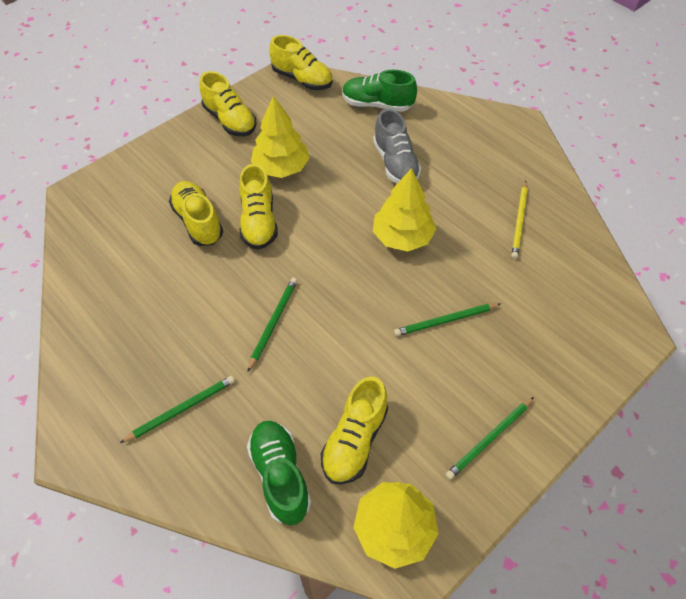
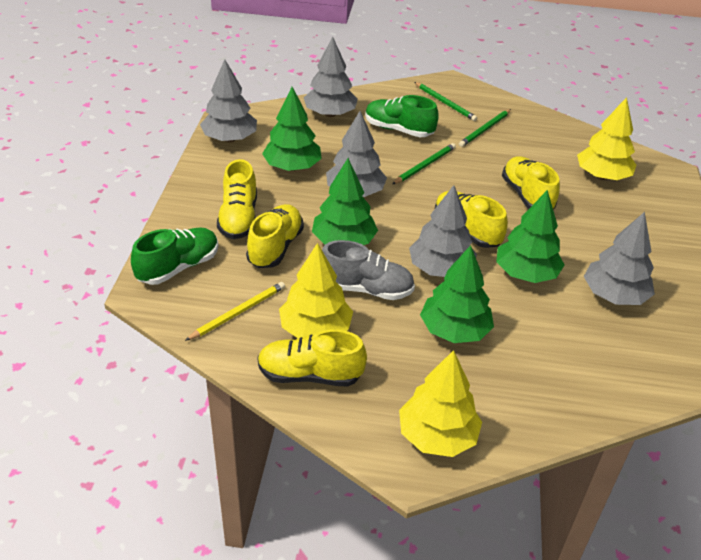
green pencil: 4 -> 3
green tree: 0 -> 4
grey tree: 0 -> 5

